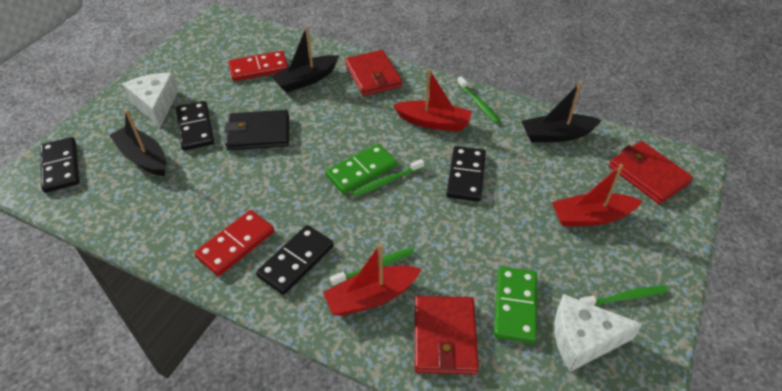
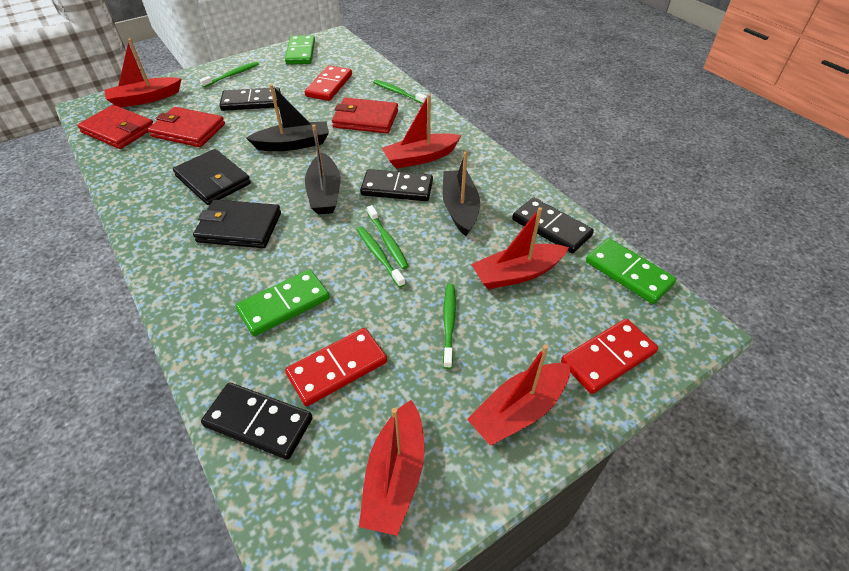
black wallet: 1 -> 2
green domino: 2 -> 3
green toothbrush: 4 -> 5
red boat: 3 -> 5
red domino: 2 -> 3
white cheese: 2 -> 0

